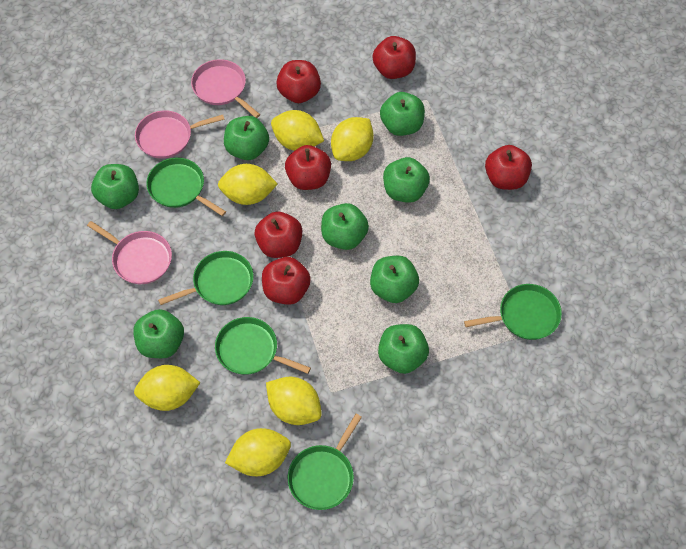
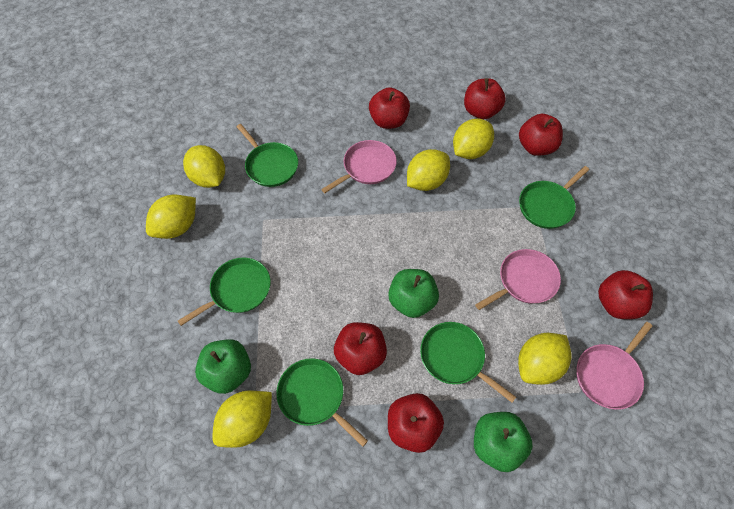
green apple: 8 -> 3

